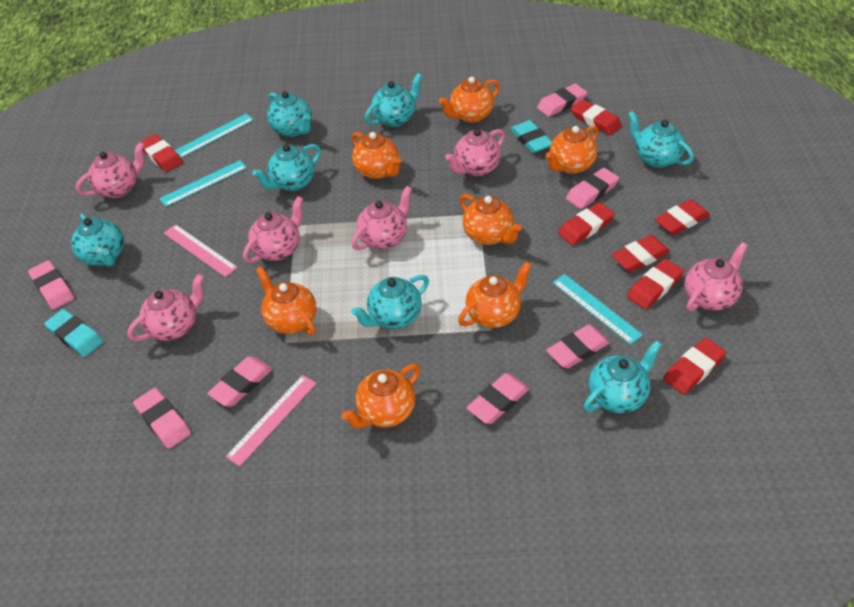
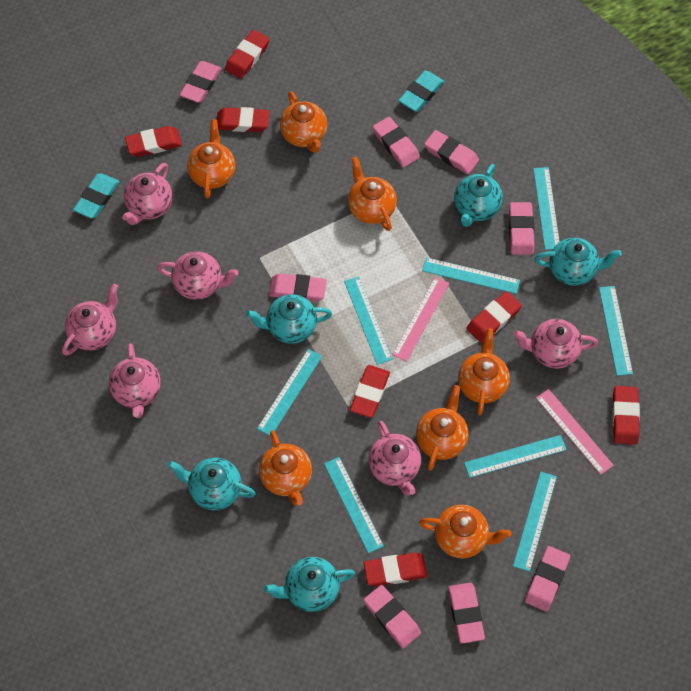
pink eraser: 7 -> 8
turquoise ruler: 3 -> 8
turquoise teapot: 7 -> 5

